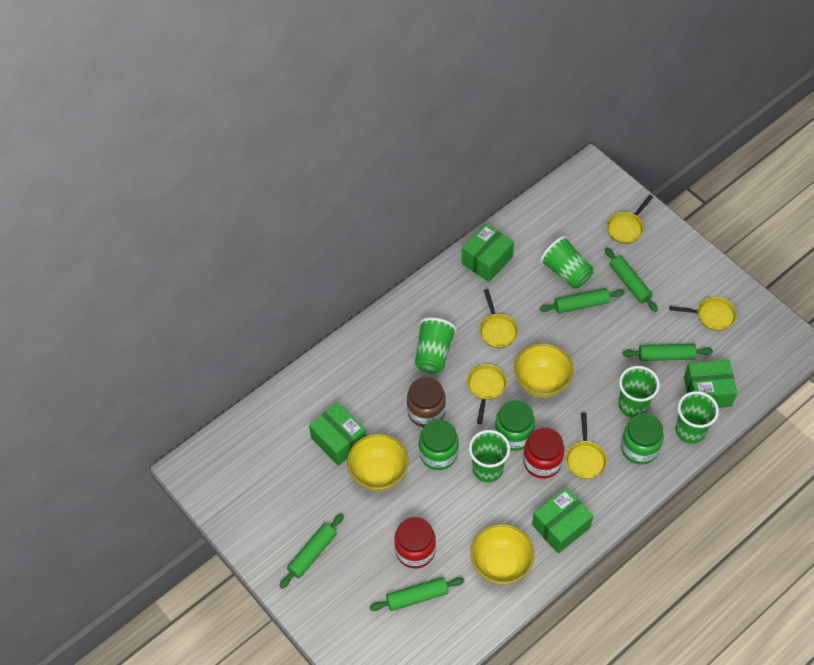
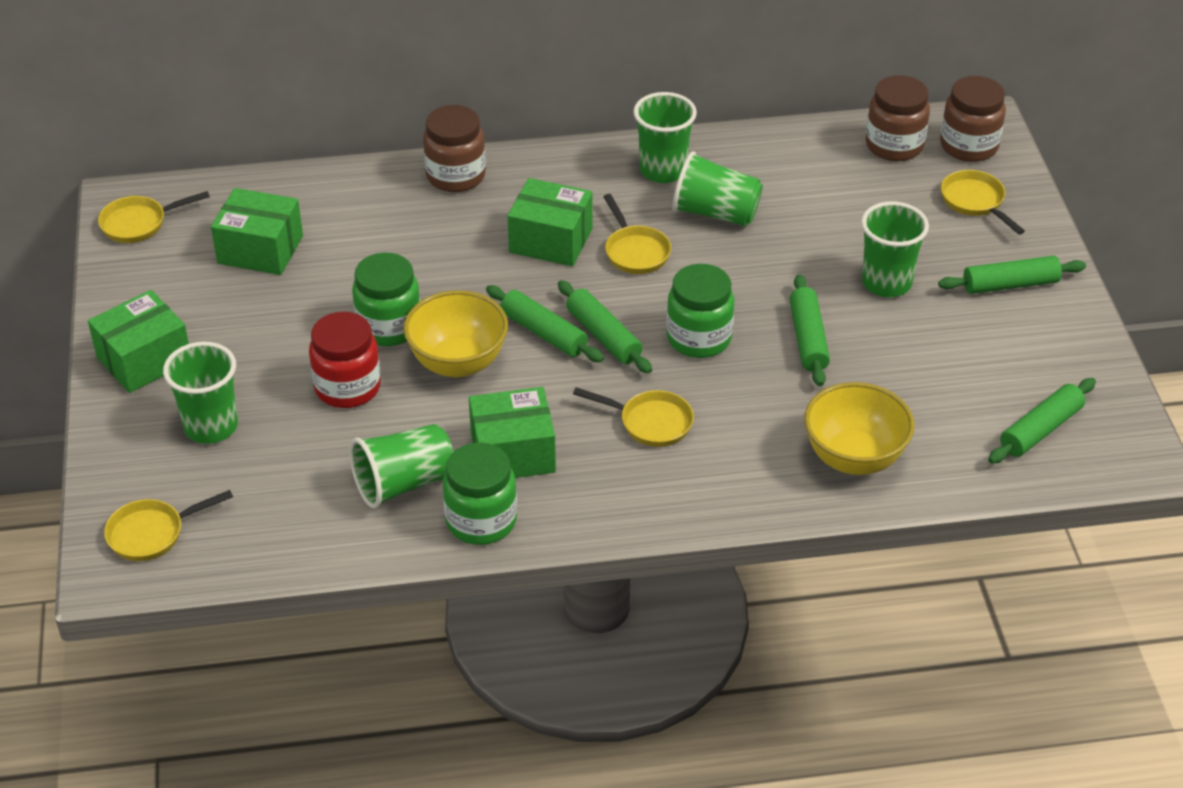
brown jar: 1 -> 3
red jar: 2 -> 1
yellow bowl: 3 -> 2

